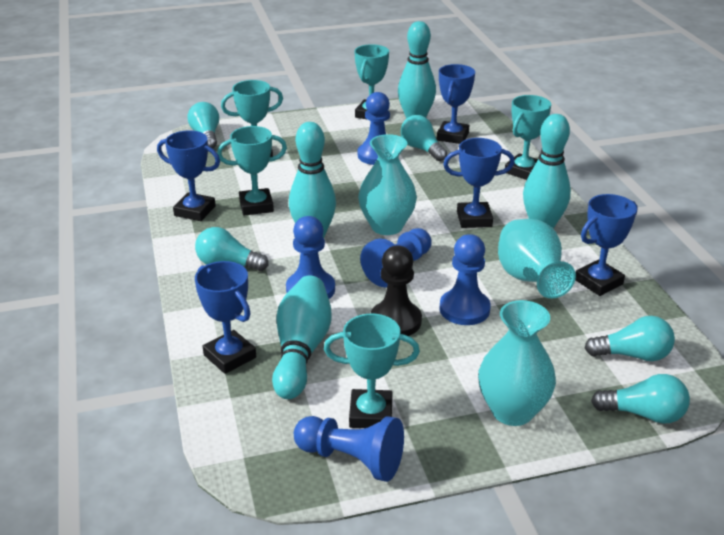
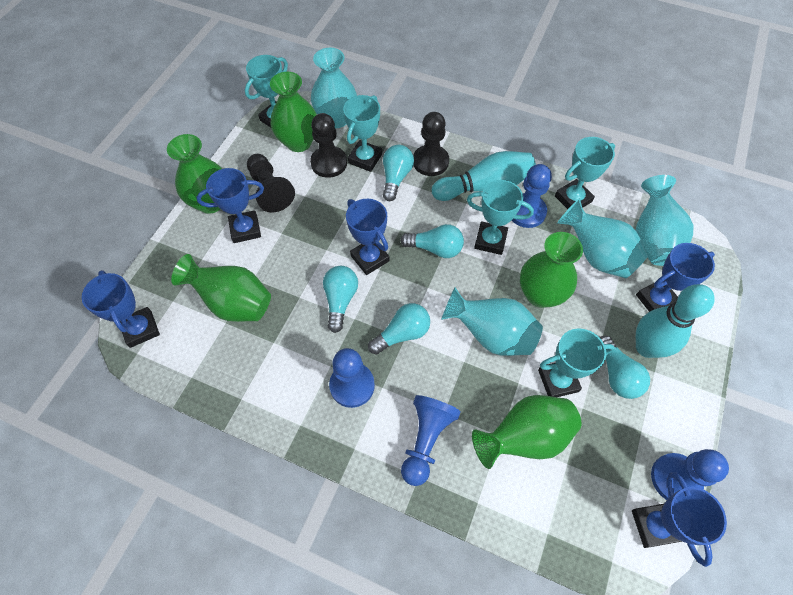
black pawn: 1 -> 3
blue pawn: 5 -> 4
green vase: 0 -> 5
turquoise bowling pin: 4 -> 2
turquoise vase: 3 -> 4

